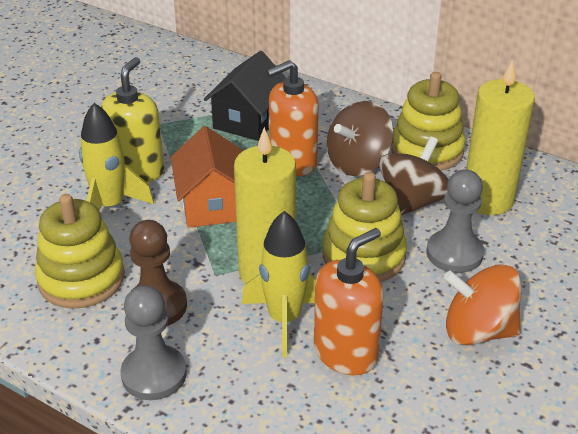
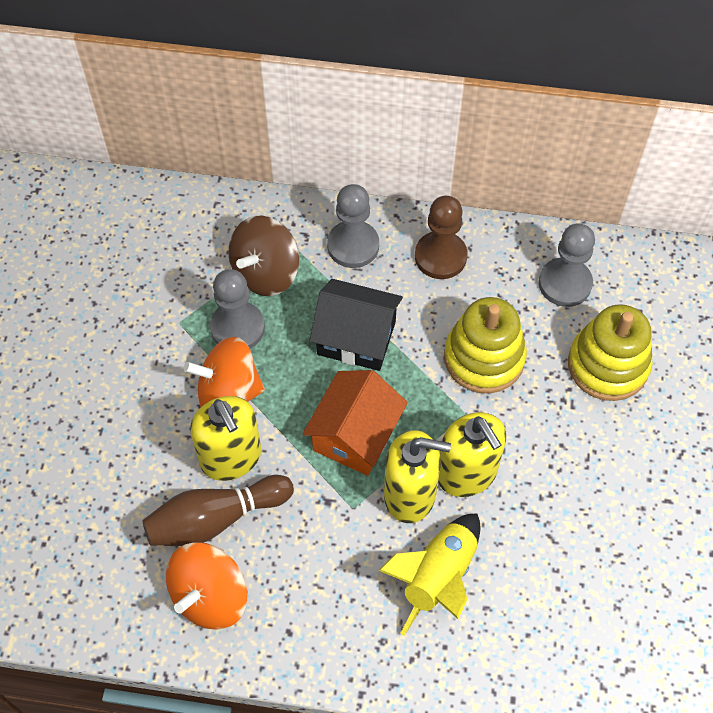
brown bowling pin: 0 -> 1
brown spinning top: 2 -> 1
grey pawn: 2 -> 3
orange soap dispenser: 2 -> 0
orange spinning top: 1 -> 2
yellow candle: 2 -> 0
yellow rocket: 2 -> 1
yellow soap dispenser: 1 -> 3
yellow stacking toy: 3 -> 2

